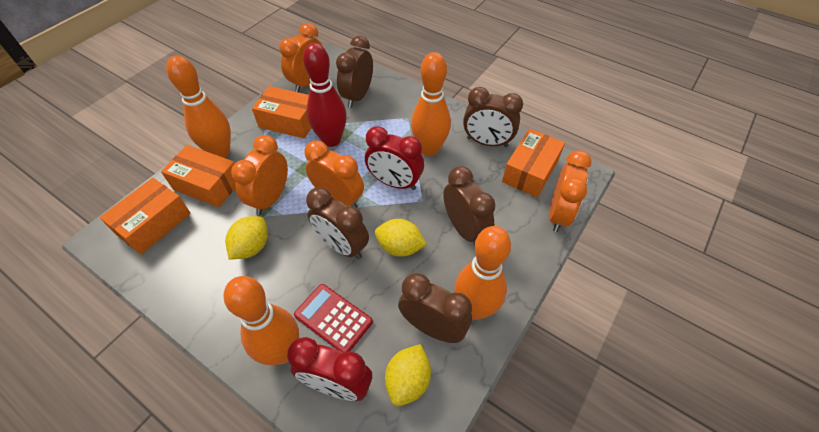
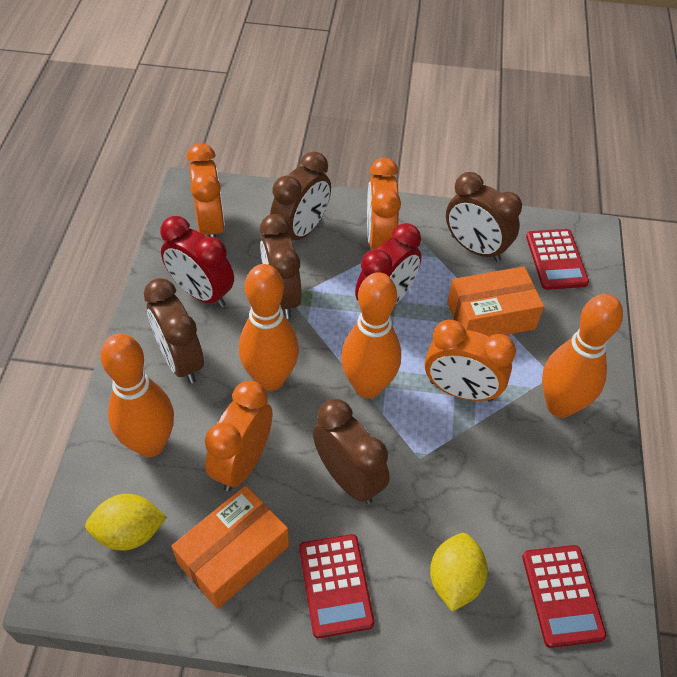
orange box: 4 -> 2
red bowling pin: 1 -> 0
red calculator: 1 -> 3
yellow lemon: 3 -> 2

